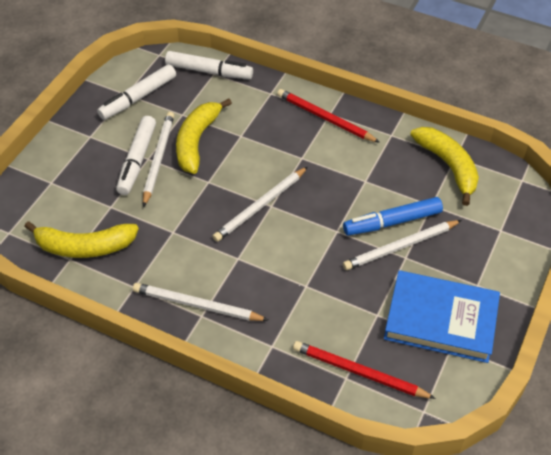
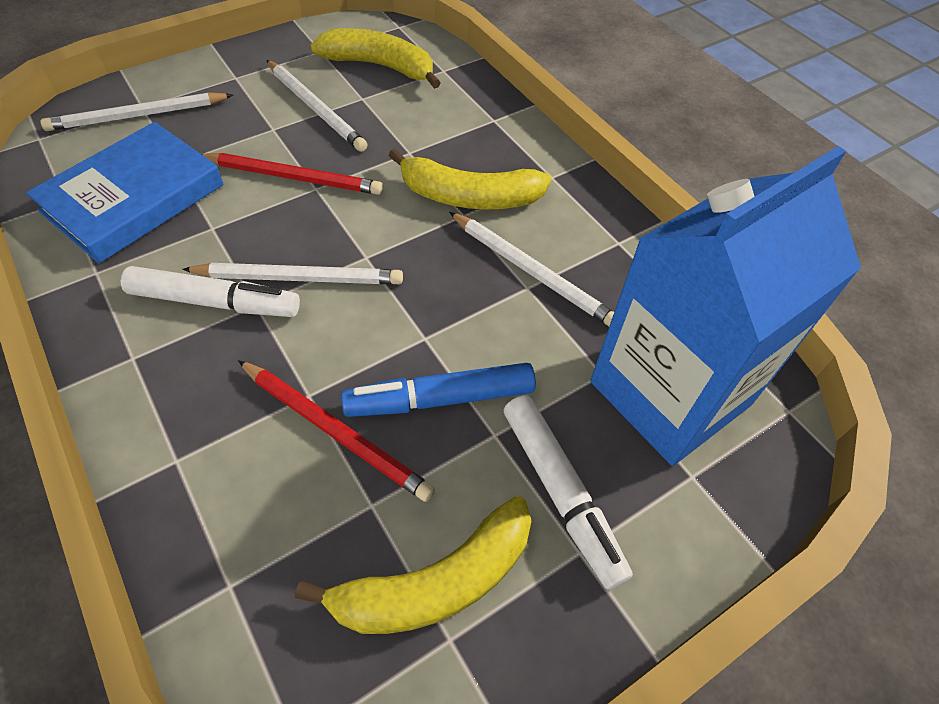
blue carton: 0 -> 1
white marker: 3 -> 2

